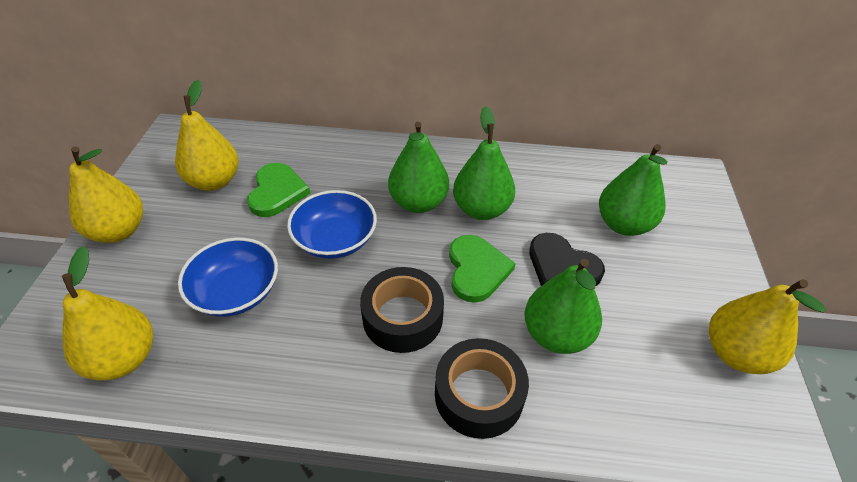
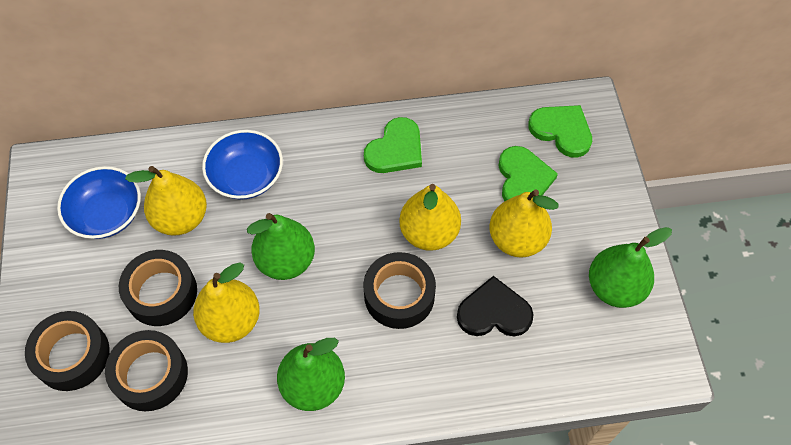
black tape: 2 -> 4
green heart: 2 -> 3
green pear: 4 -> 3

